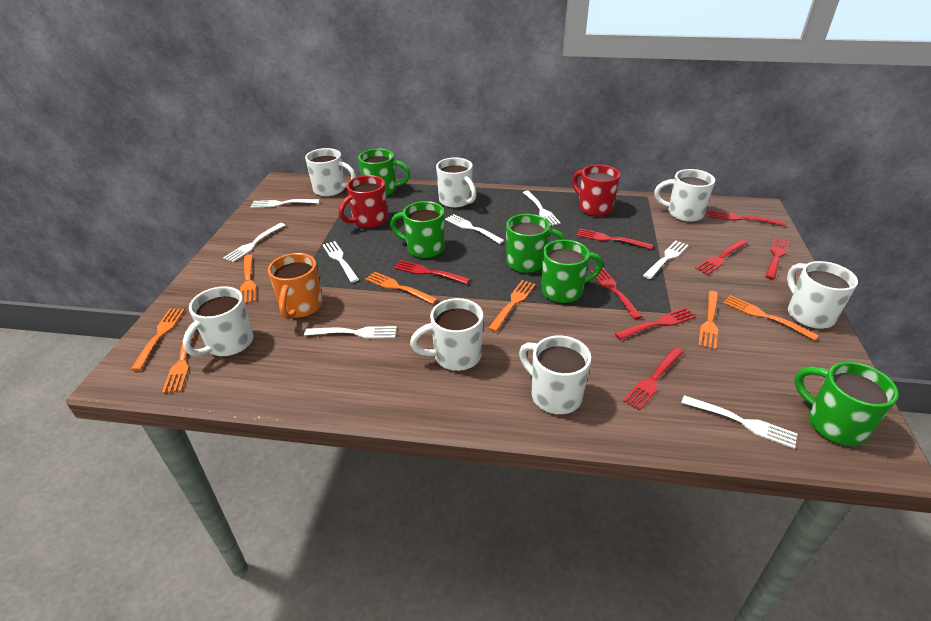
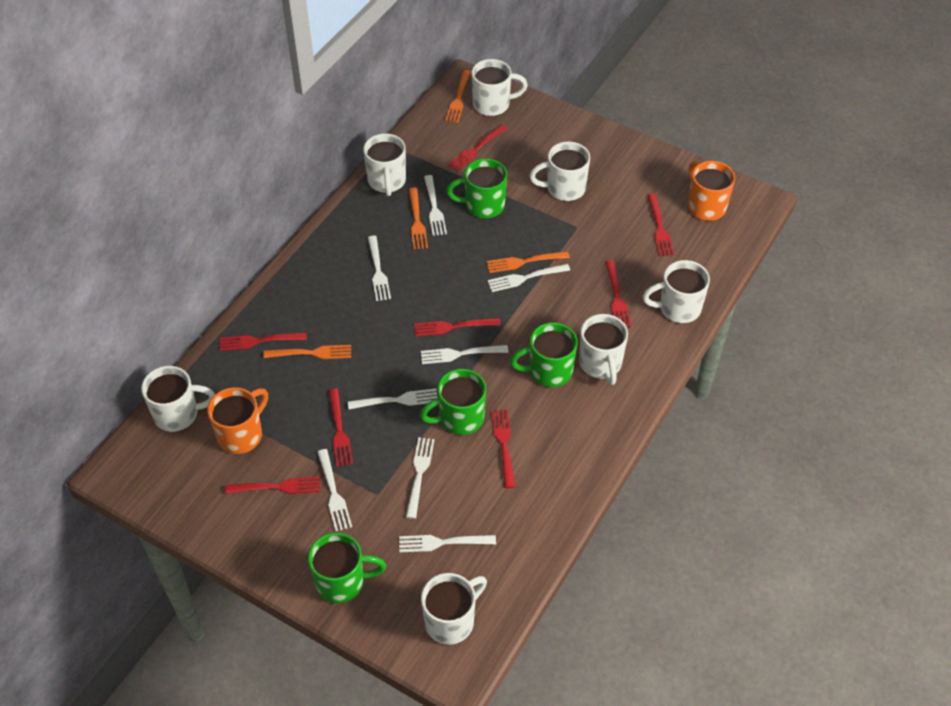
green mug: 5 -> 4
orange fork: 7 -> 4
orange mug: 1 -> 2
red mug: 2 -> 0

